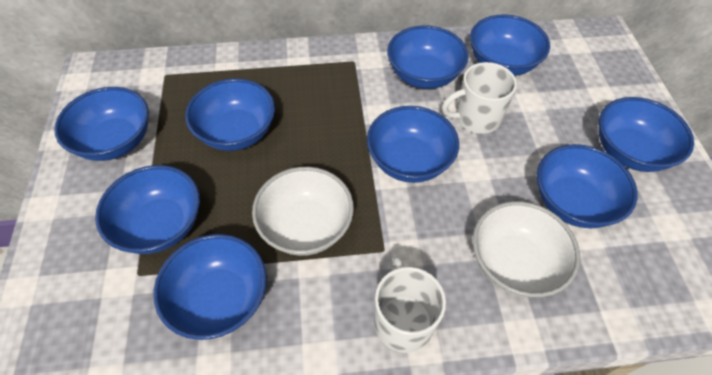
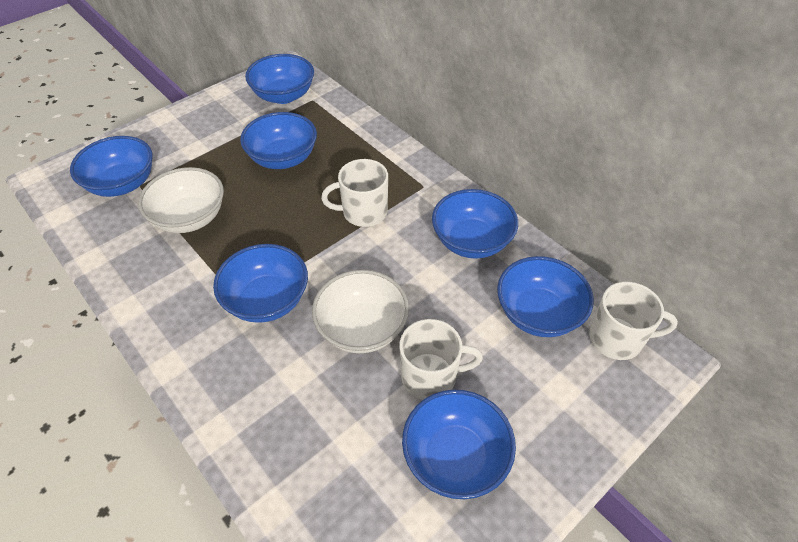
blue bowl: 9 -> 7
white mug: 2 -> 3

